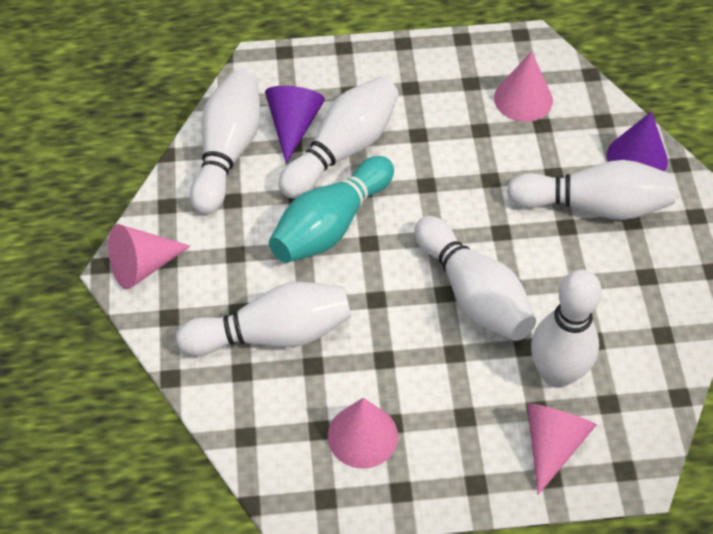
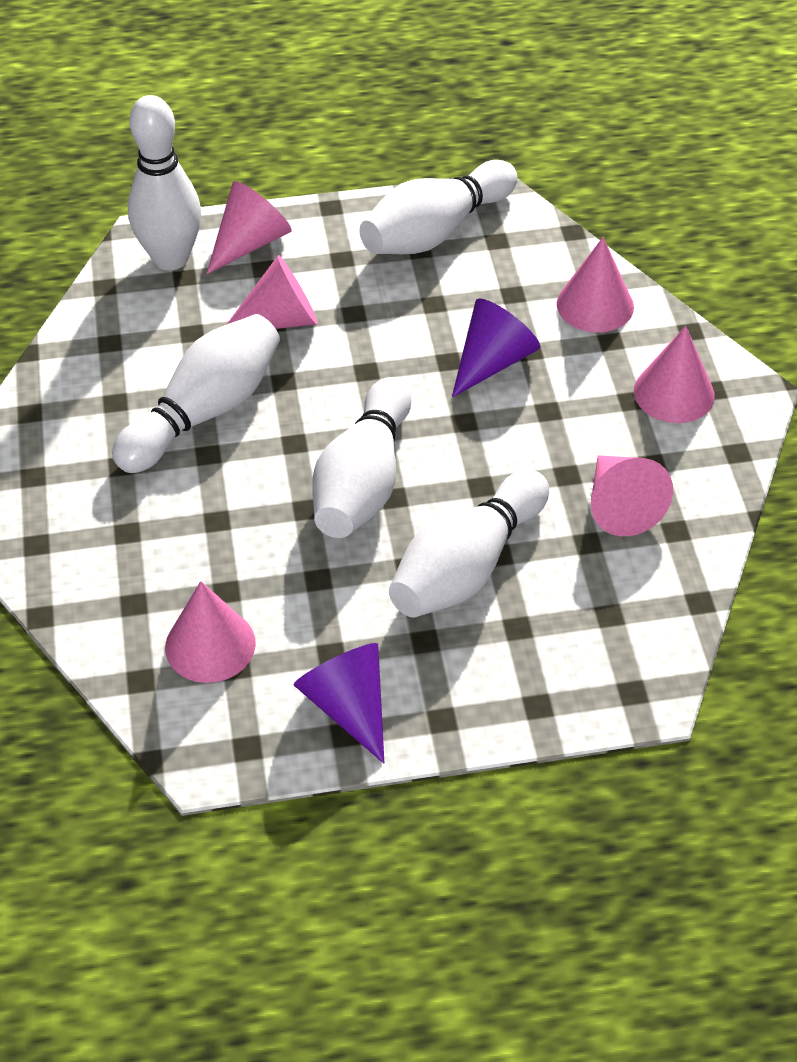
pink cone: 4 -> 6
turquoise bowling pin: 1 -> 0
white bowling pin: 6 -> 5

